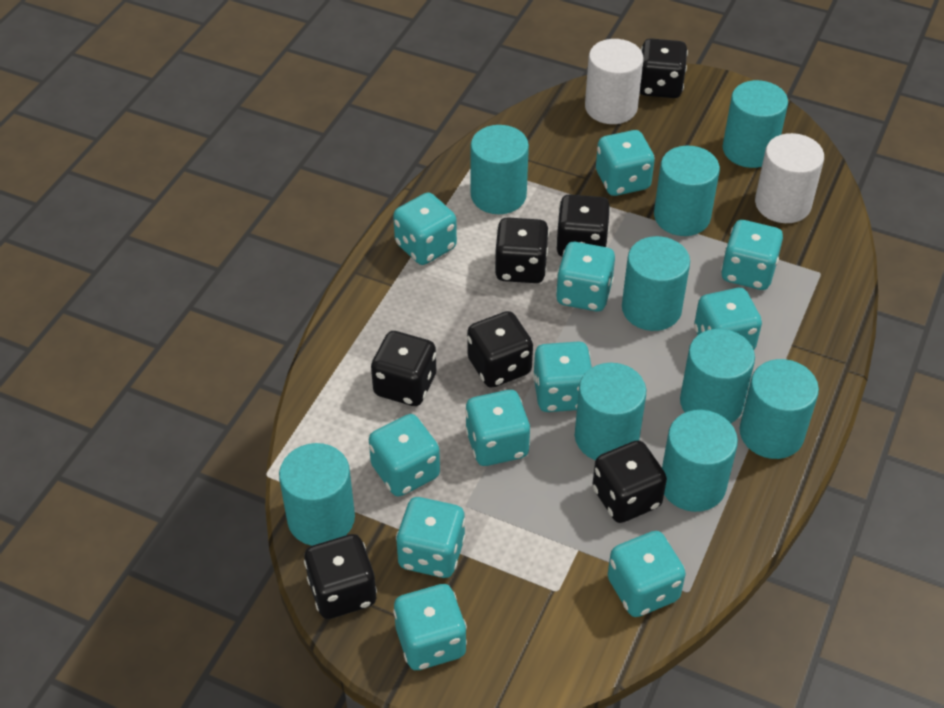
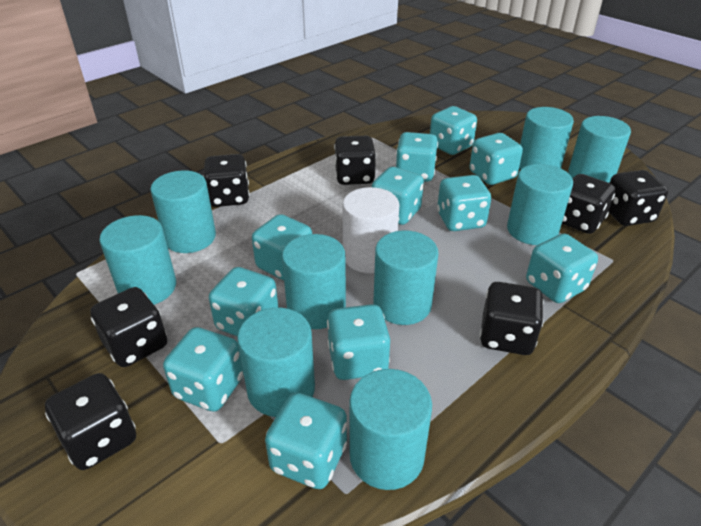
white cylinder: 2 -> 1

